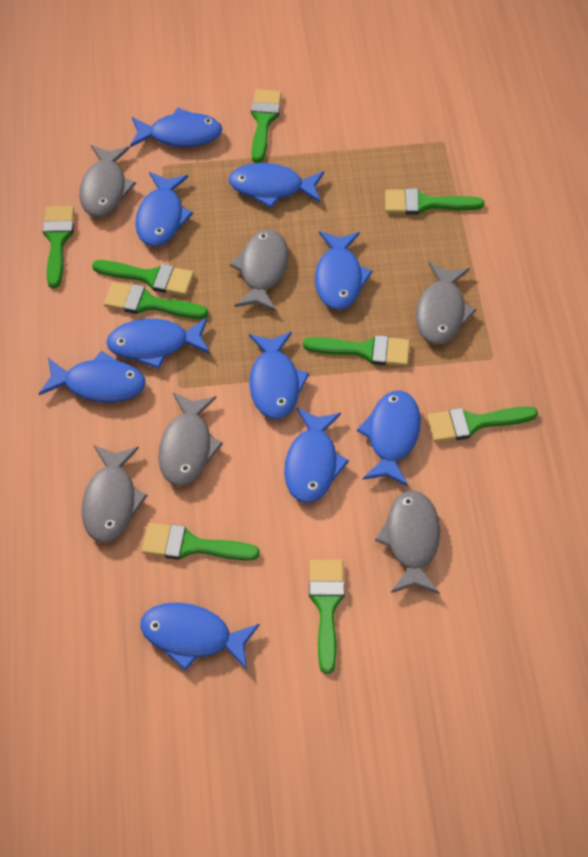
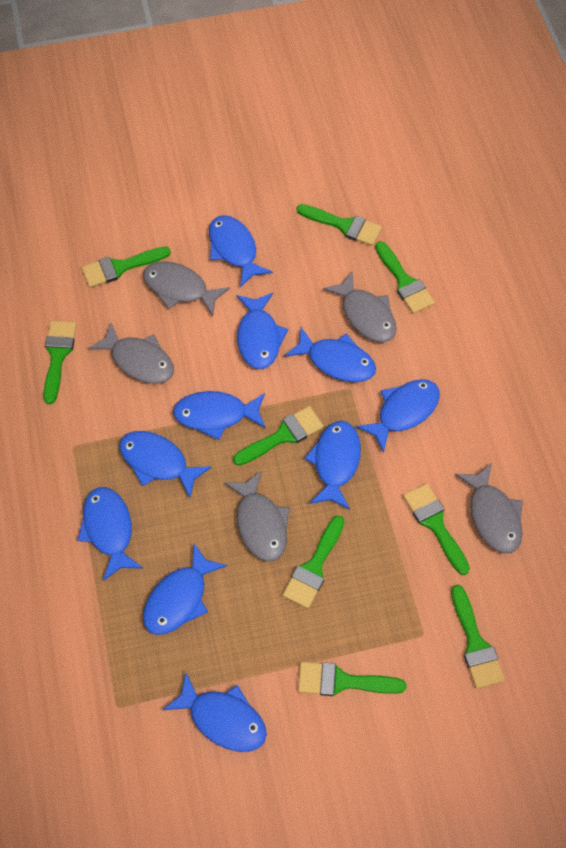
grey fish: 6 -> 5

